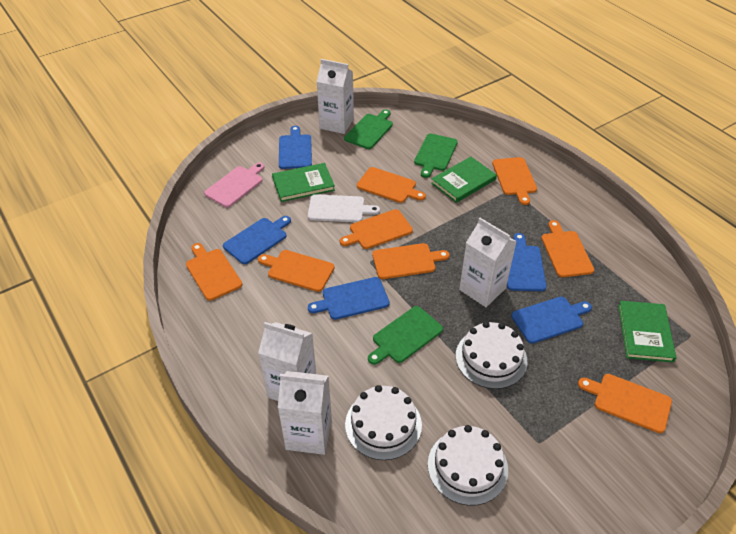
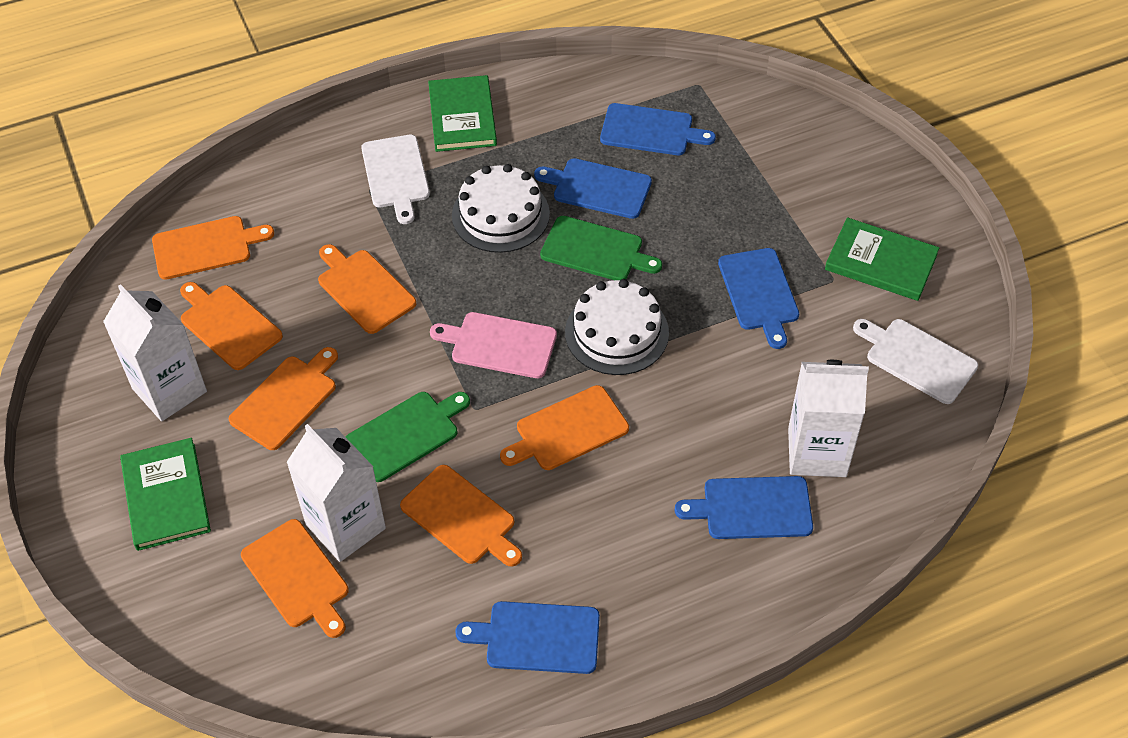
green cutting board: 3 -> 2
orange cutting board: 8 -> 7
white cake: 3 -> 2
white carton: 4 -> 3
white cutting board: 1 -> 2

